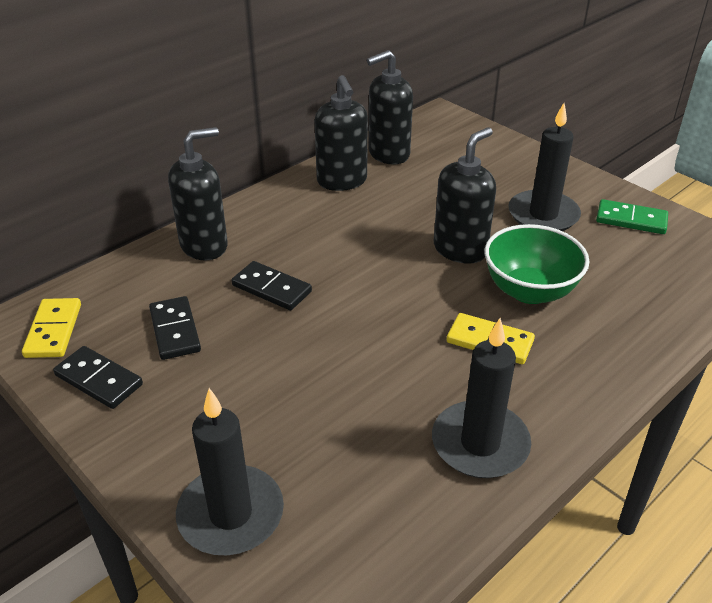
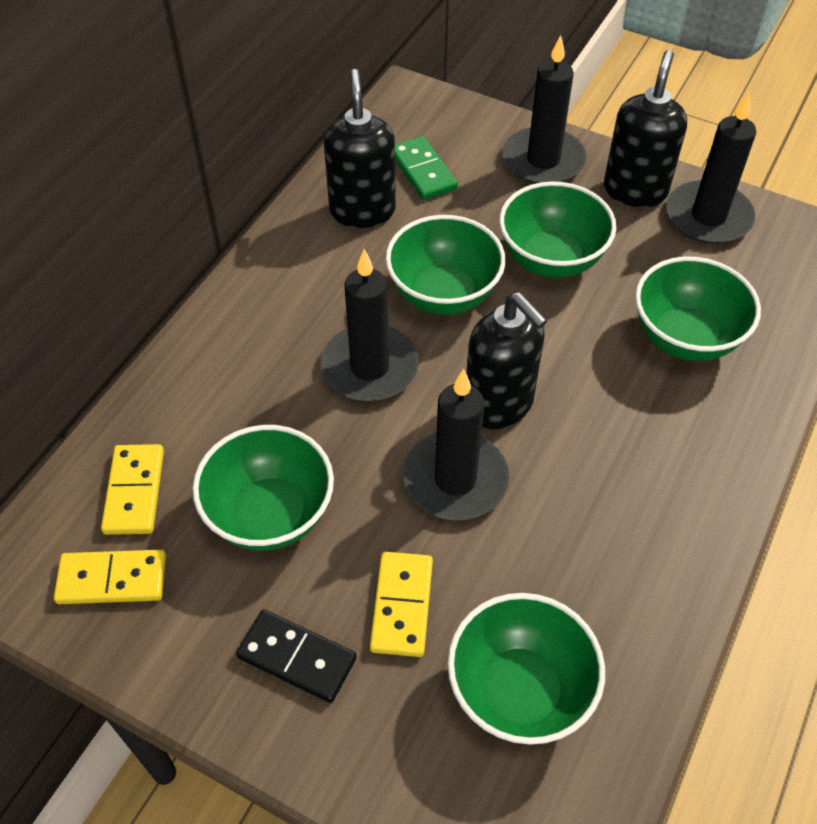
black candle: 3 -> 4
black domino: 3 -> 1
black soap dispenser: 4 -> 3
green bowl: 1 -> 5
yellow domino: 2 -> 3

